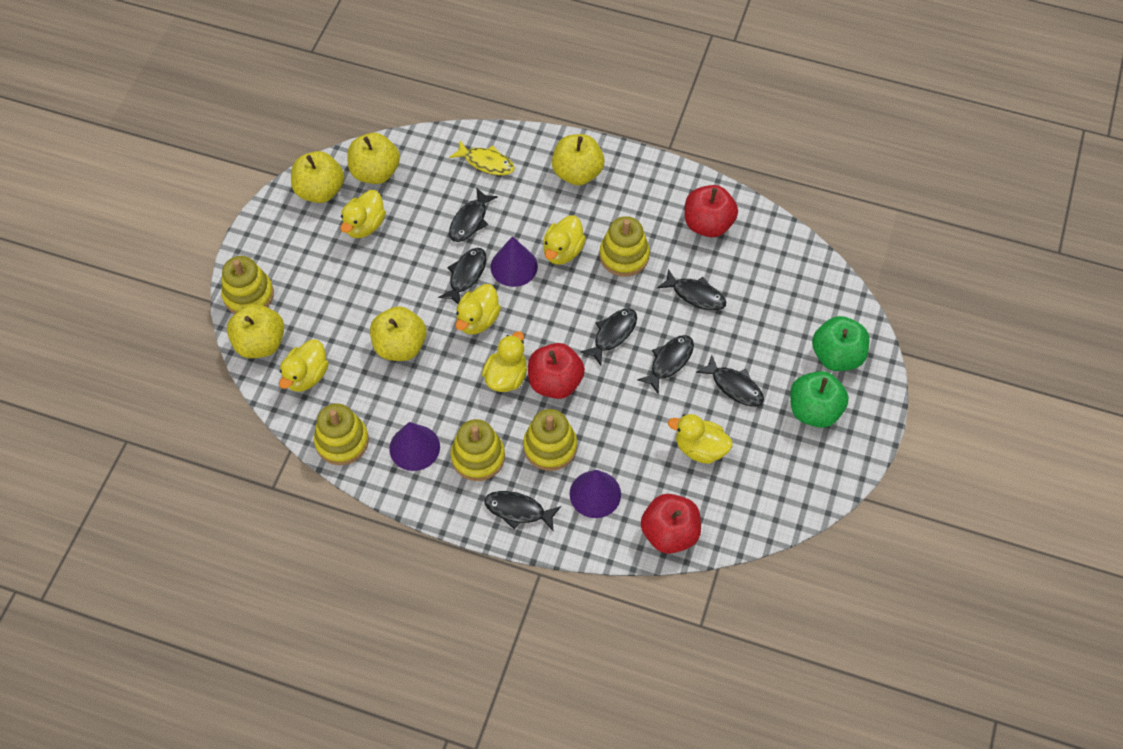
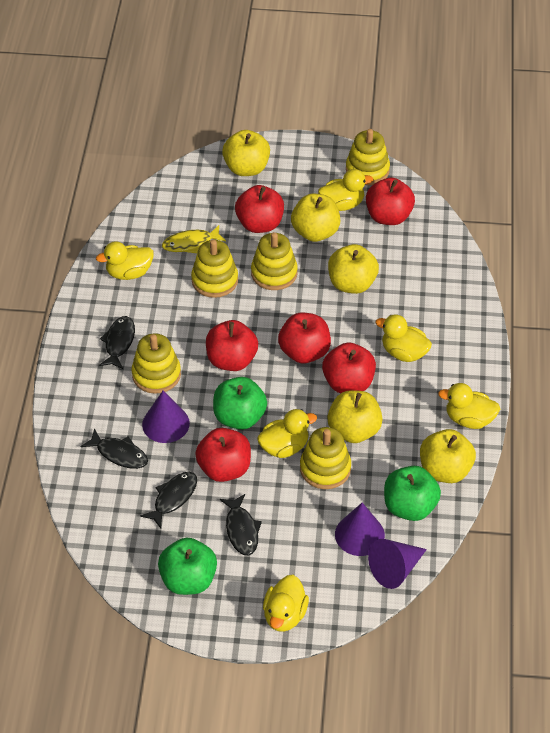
black fish: 7 -> 4
green apple: 2 -> 3
red apple: 3 -> 6

